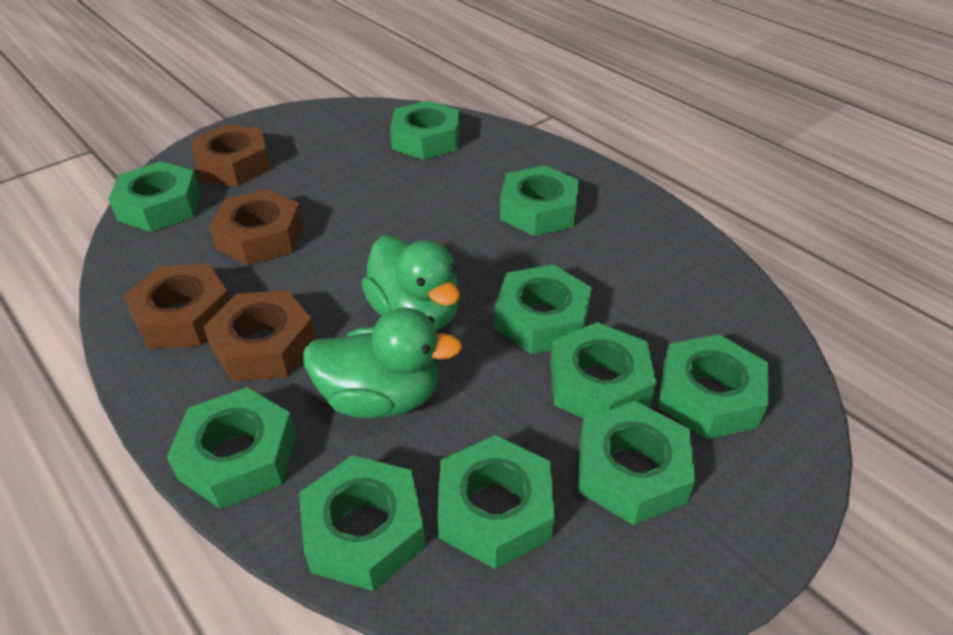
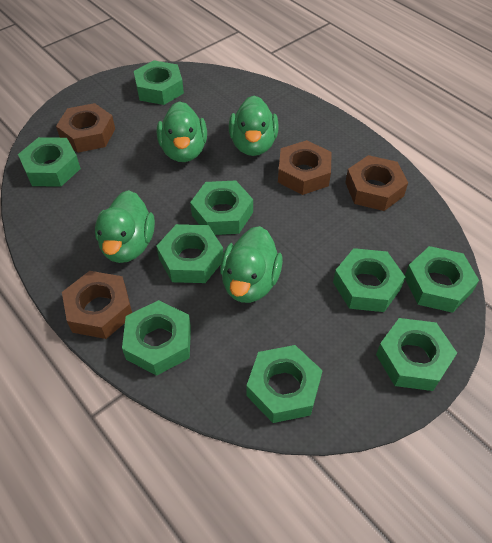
green duck: 2 -> 4
green nut: 10 -> 9

